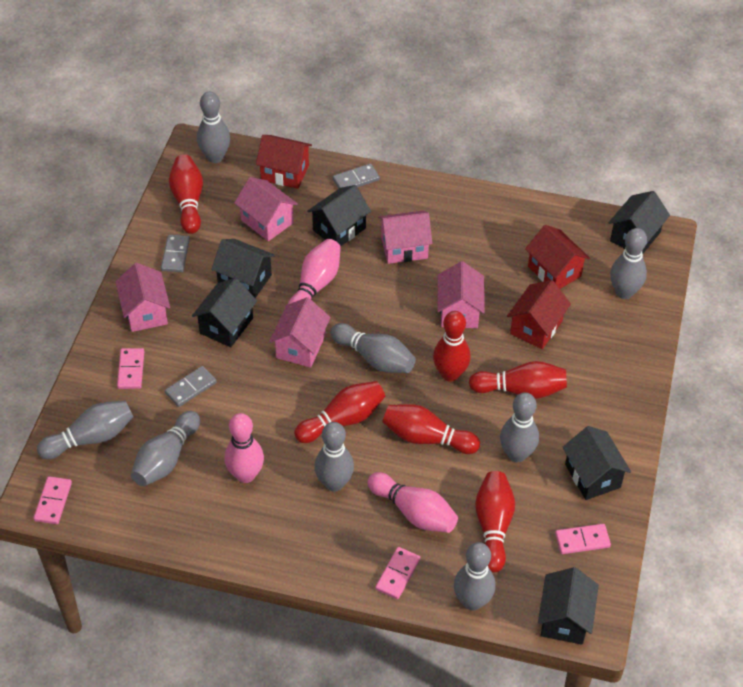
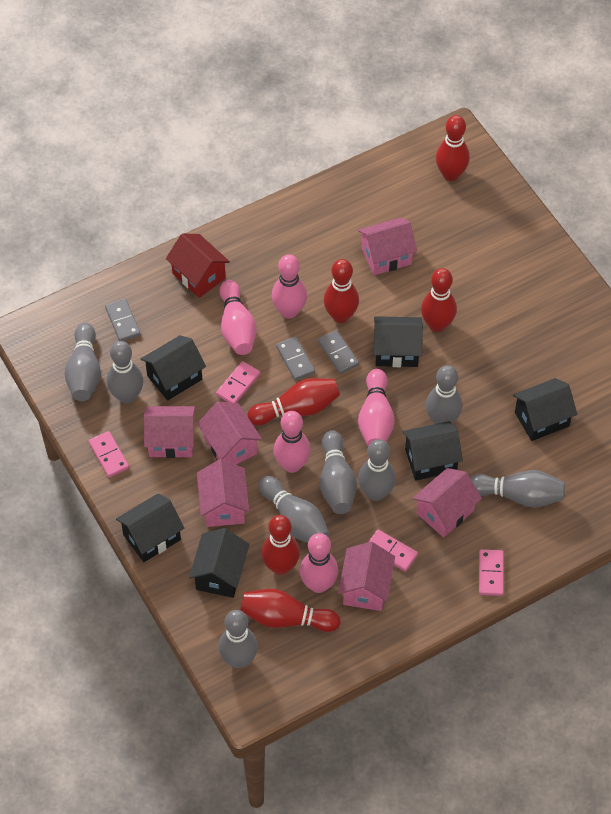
pink bowling pin: 3 -> 5
pink house: 5 -> 6
red house: 3 -> 1

